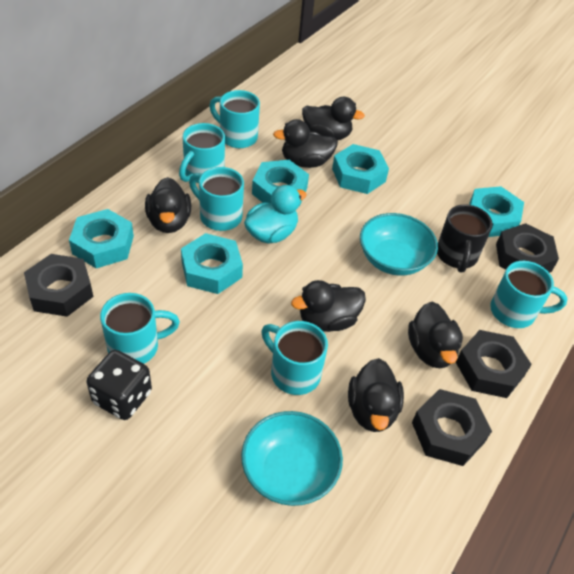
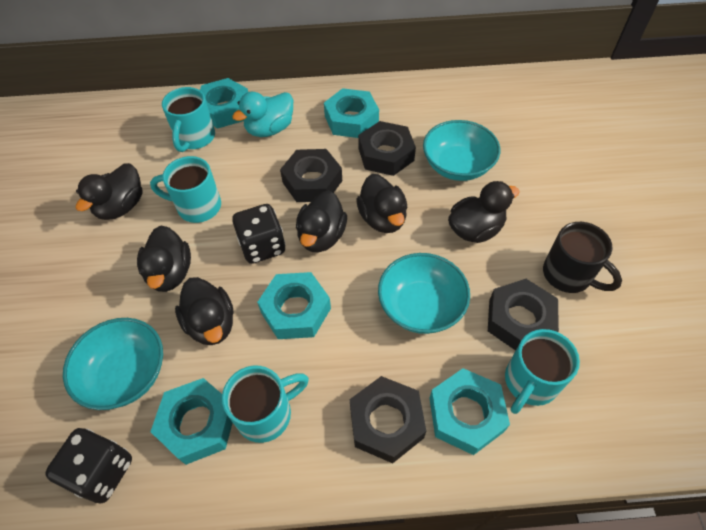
black dice: 1 -> 2
turquoise bowl: 2 -> 3
turquoise mug: 6 -> 4

